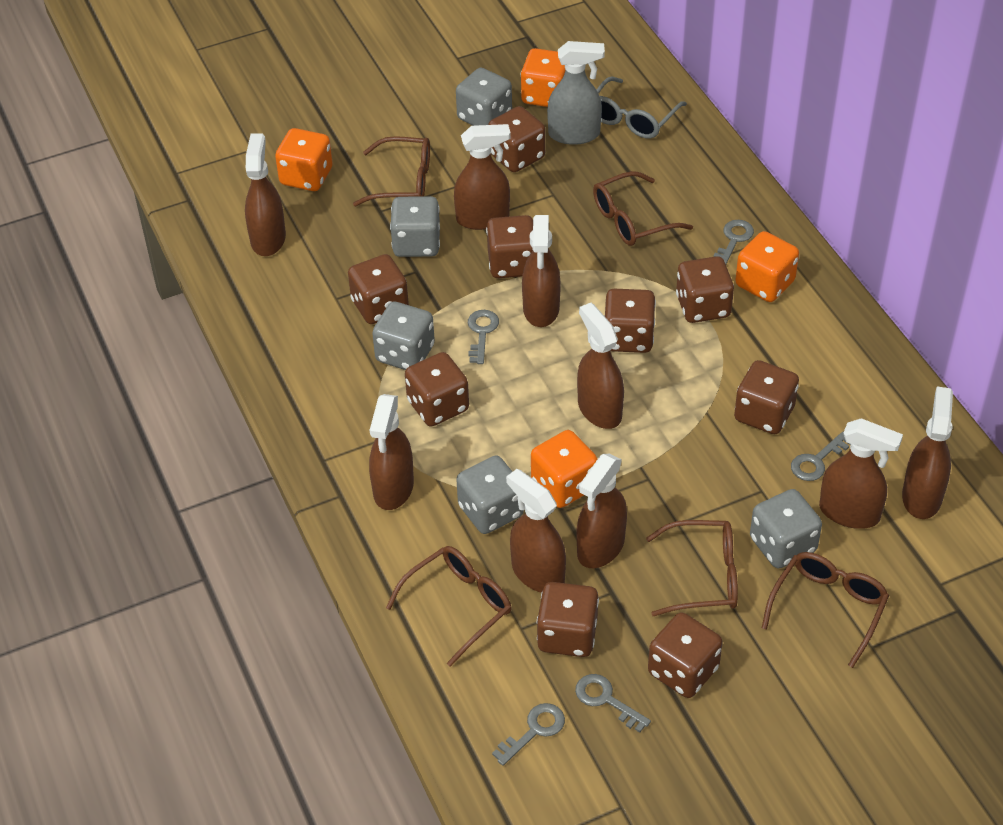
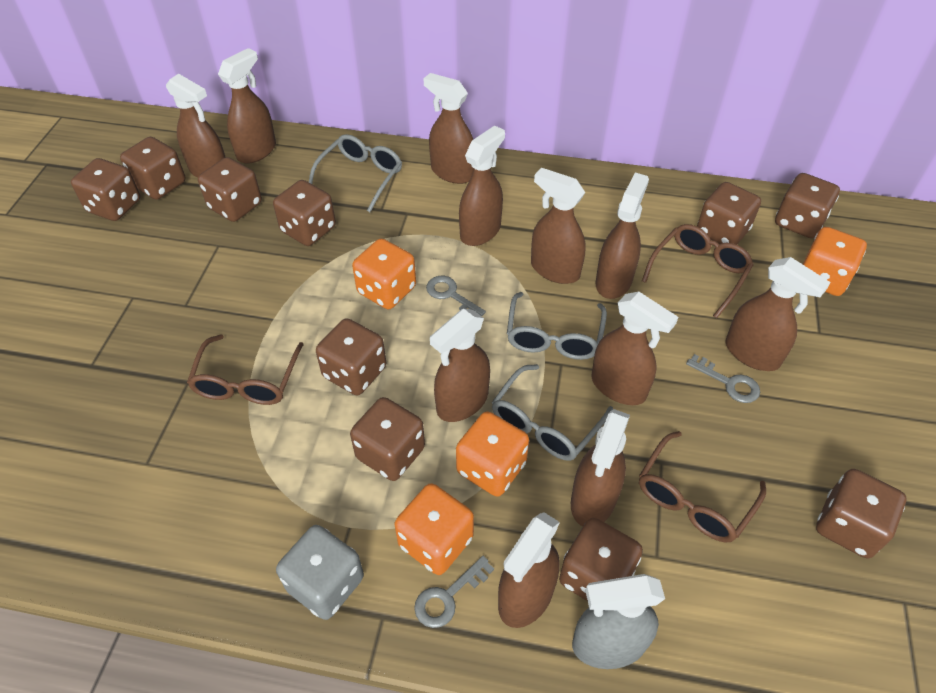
brown dice: 9 -> 10
brown glasses: 5 -> 3
brown spray bottle: 9 -> 11
grey dice: 5 -> 1
grey glasses: 1 -> 3
grey key: 5 -> 3

